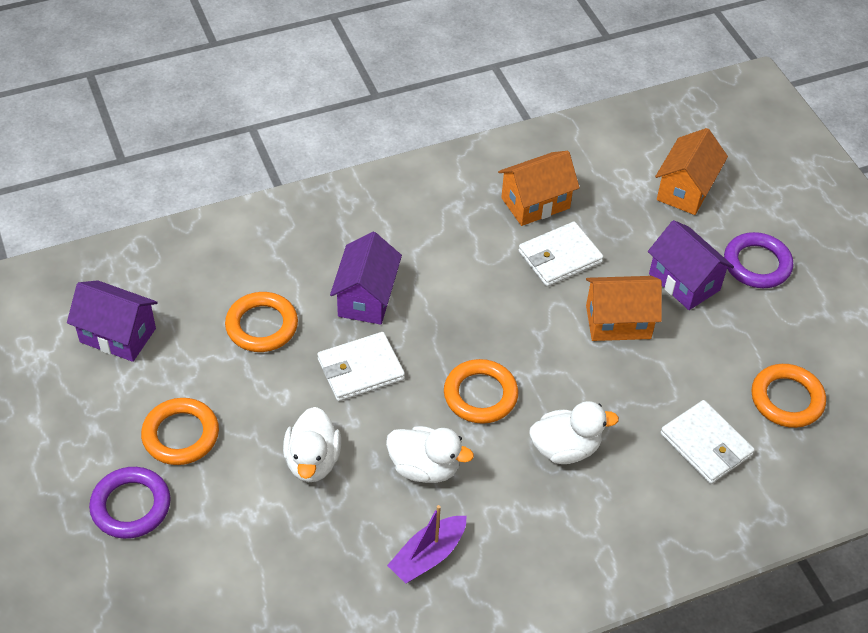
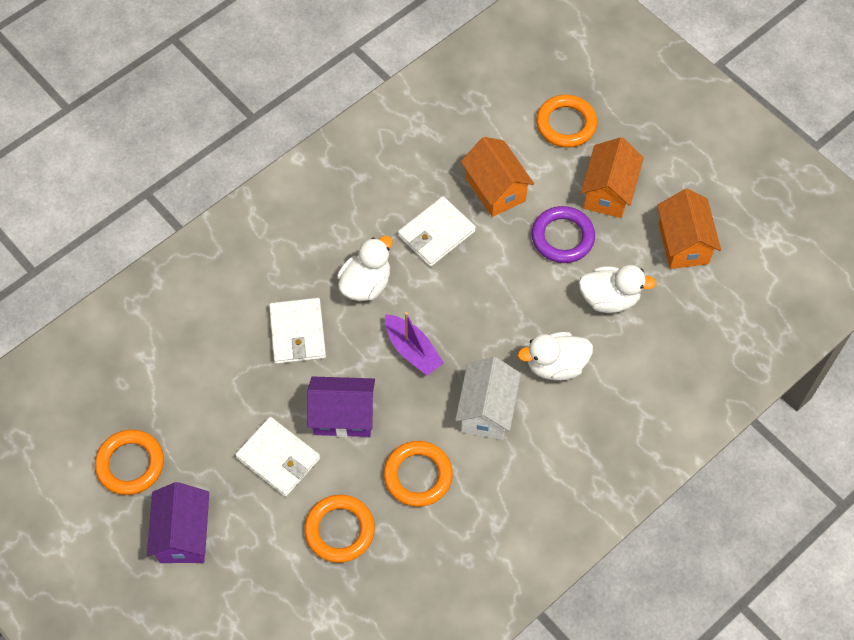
purple house: 3 -> 2
purple ring: 2 -> 1
white house: 0 -> 1

